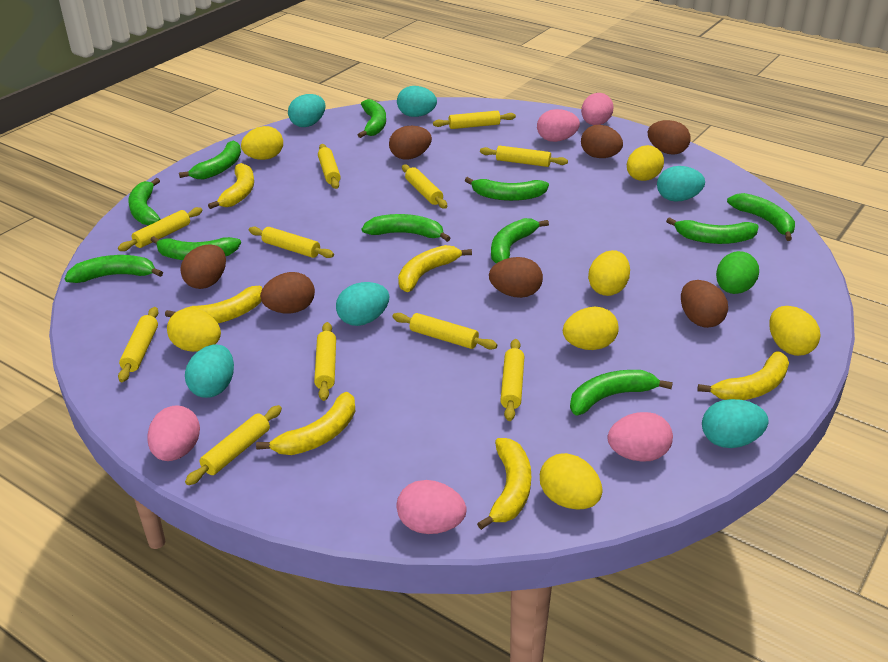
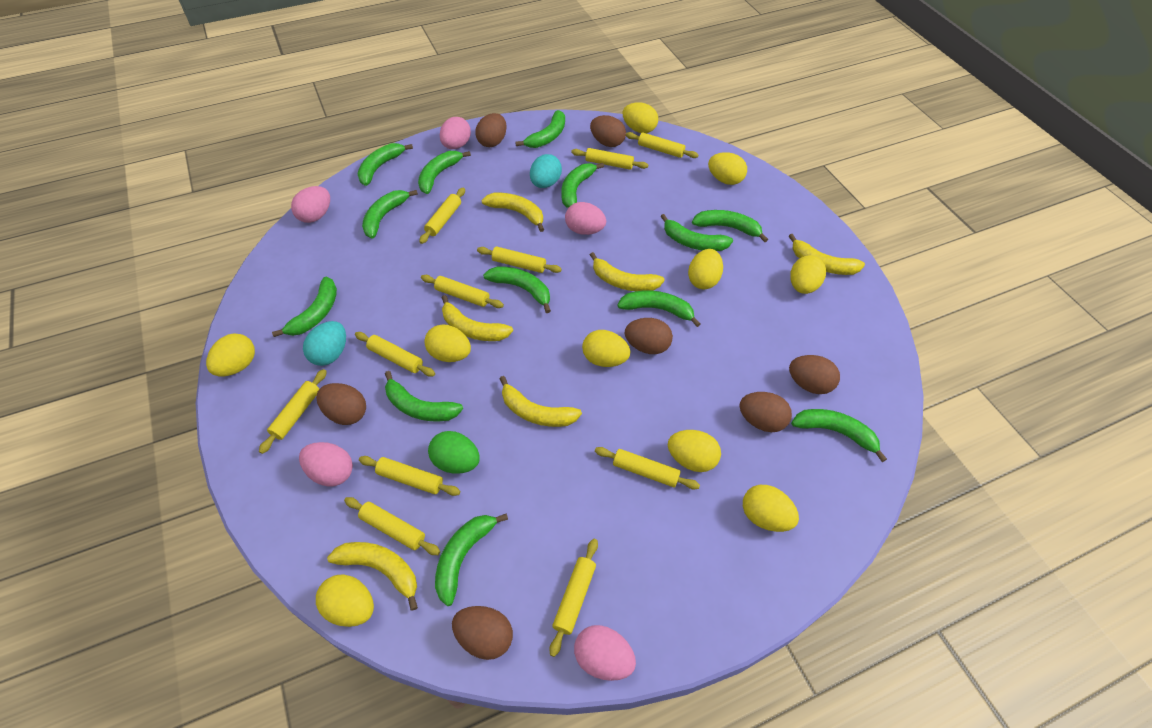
green banana: 11 -> 13
turquoise egg: 6 -> 2
yellow egg: 7 -> 10

